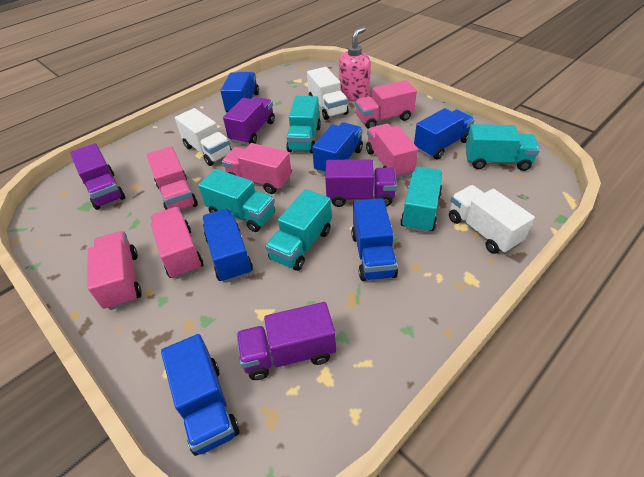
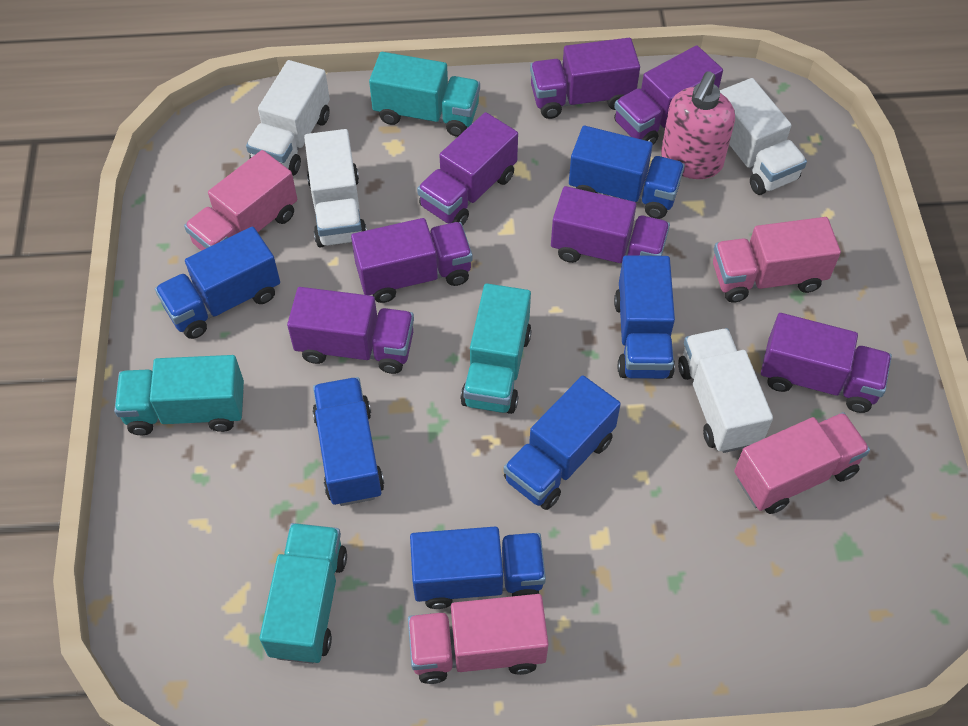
pink truck: 6 -> 4
purple truck: 4 -> 7
turquoise truck: 5 -> 4
white truck: 3 -> 4

